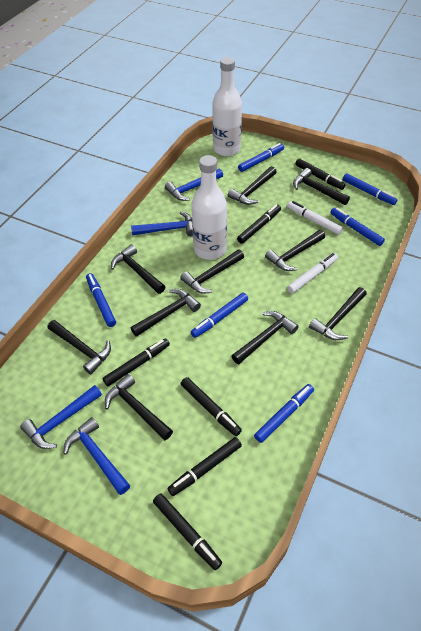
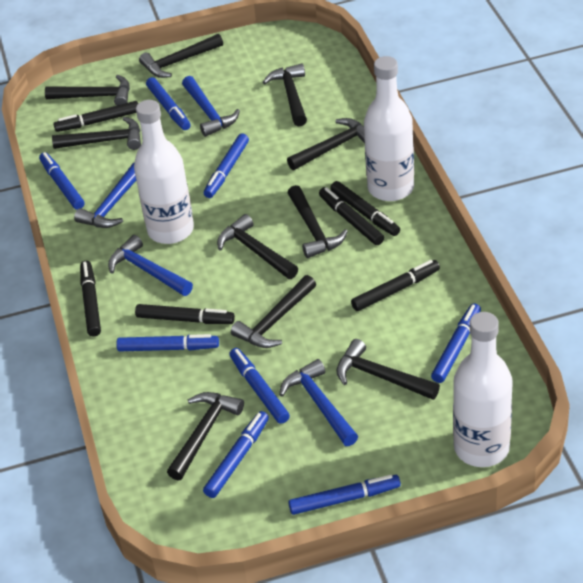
blue marker: 6 -> 8
white bottle: 2 -> 3
white marker: 2 -> 0

